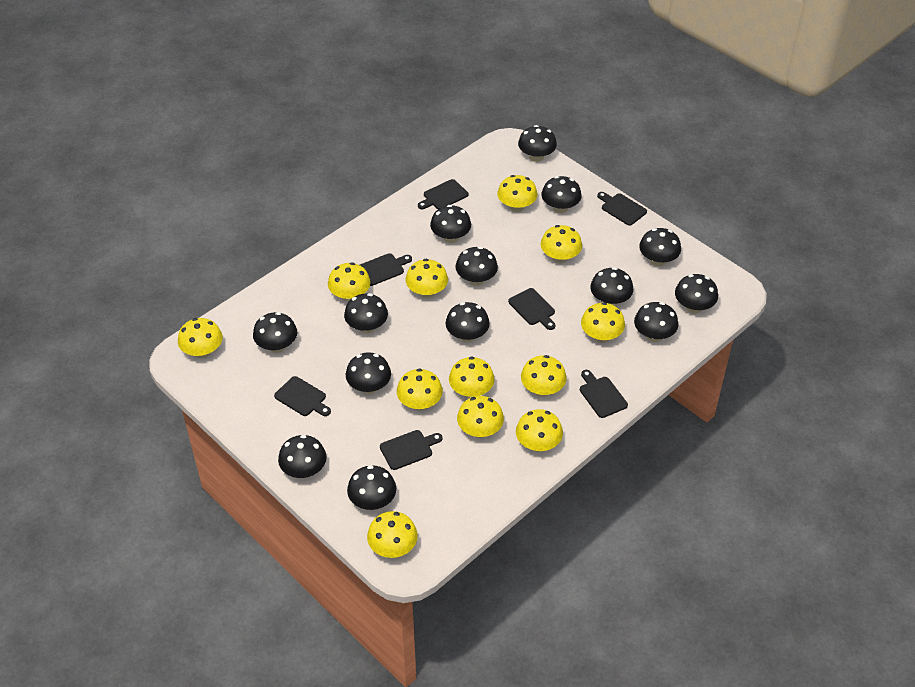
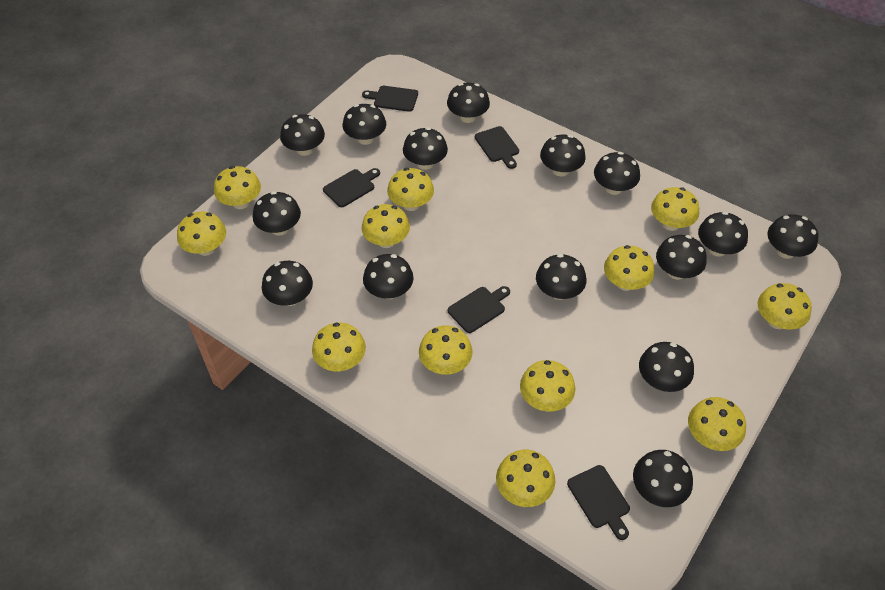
black cutting board: 7 -> 5
black mushroom: 14 -> 15

